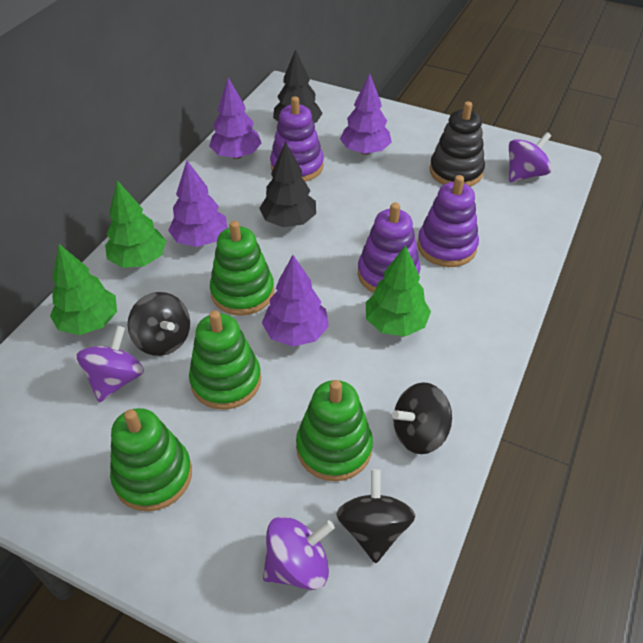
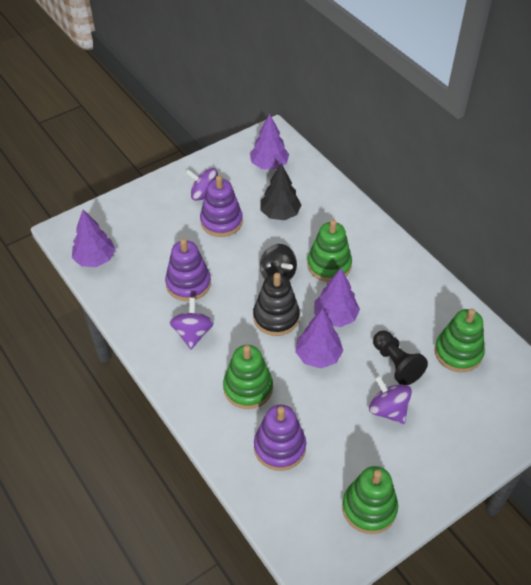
black pawn: 0 -> 1
black spinning top: 3 -> 1
black tree: 2 -> 1
green tree: 3 -> 0

